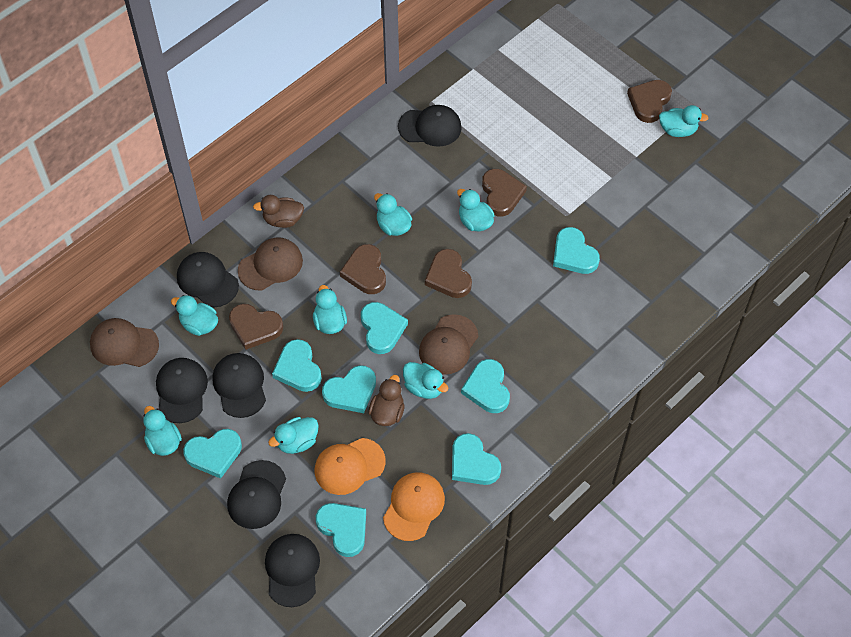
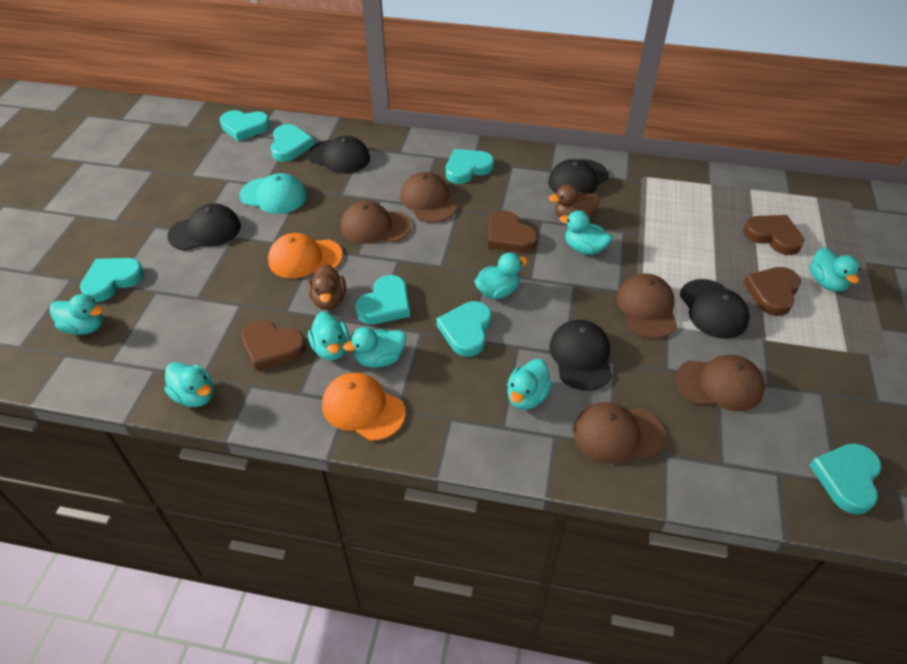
black cap: 6 -> 5
brown cap: 3 -> 5
brown heart: 5 -> 4
turquoise cap: 0 -> 1
turquoise heart: 8 -> 7

